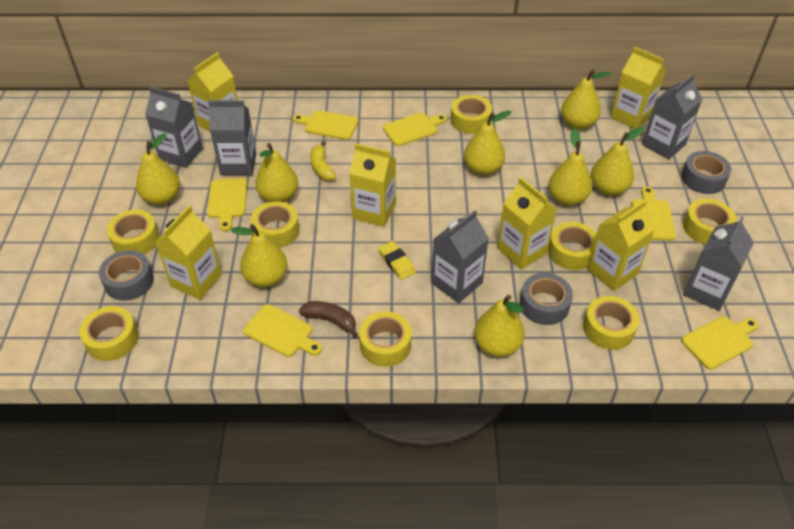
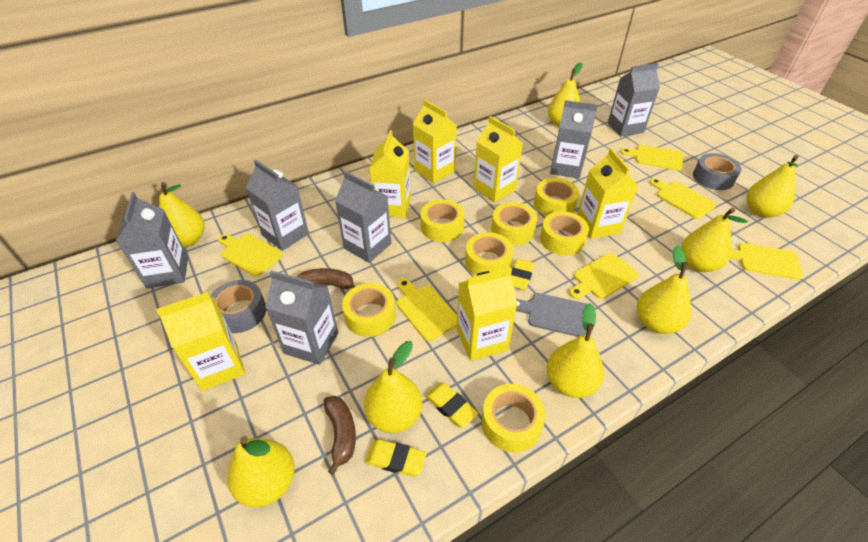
brown banana: 1 -> 2
grey carton: 5 -> 6
grey cutting board: 0 -> 1
grey tape: 3 -> 2
yellow banana: 1 -> 0
yellow eraser: 1 -> 3
yellow tape: 8 -> 7

